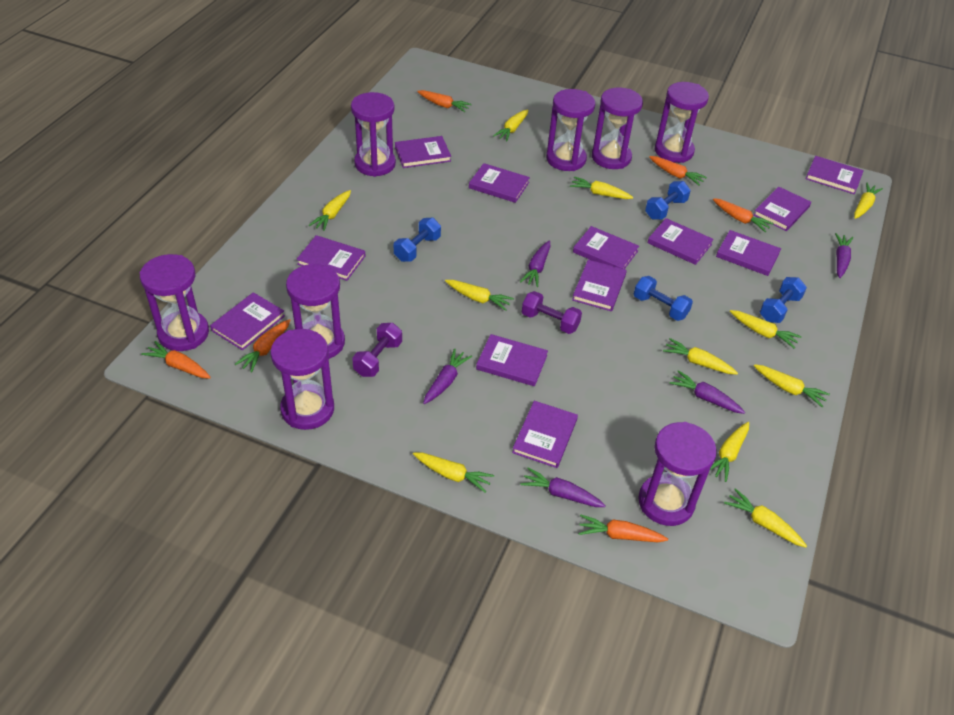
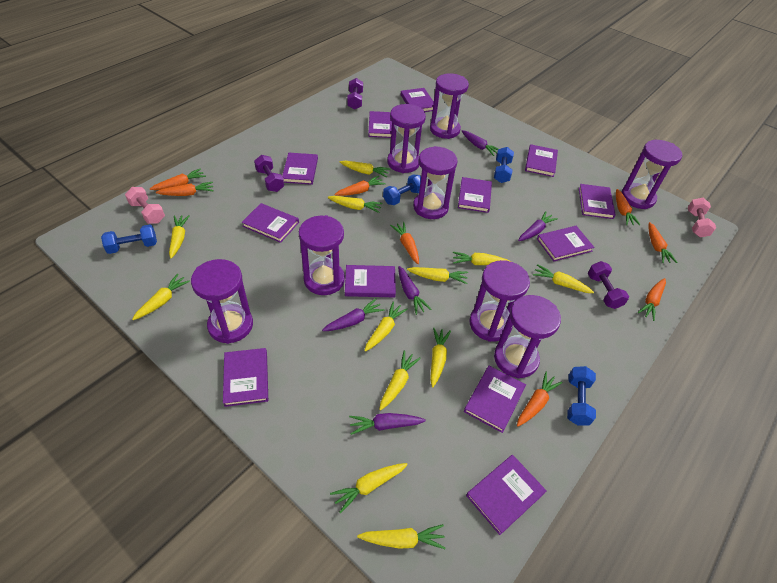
orange carrot: 6 -> 8
pink dumbbell: 0 -> 2
purple dumbbell: 2 -> 3
yellow carrot: 11 -> 12

